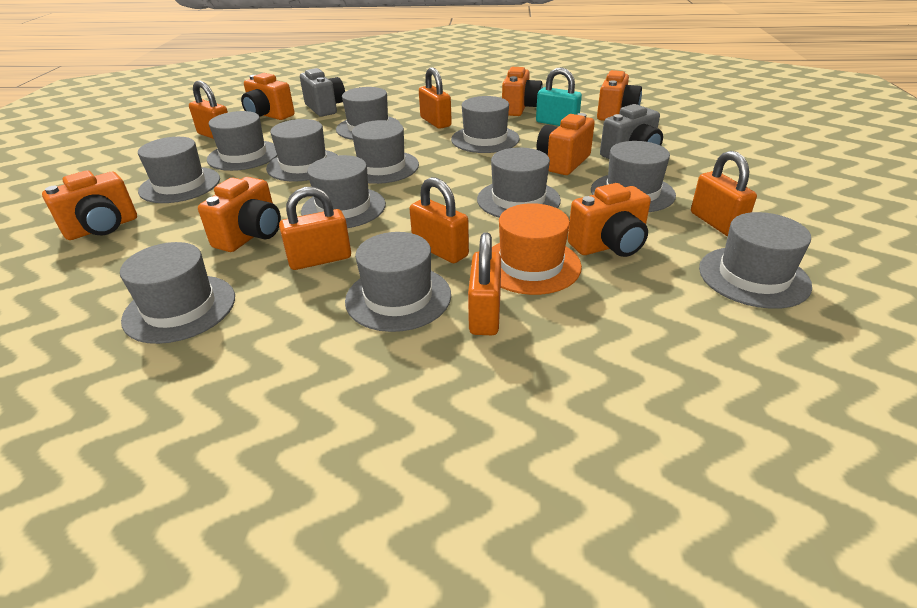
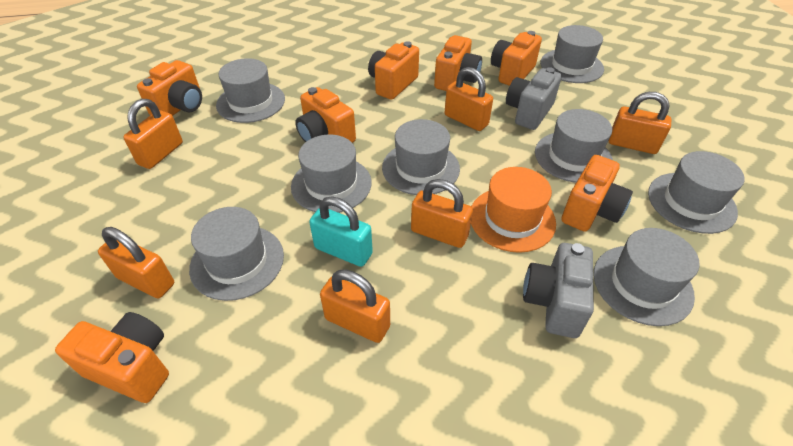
grey hat: 12 -> 8

